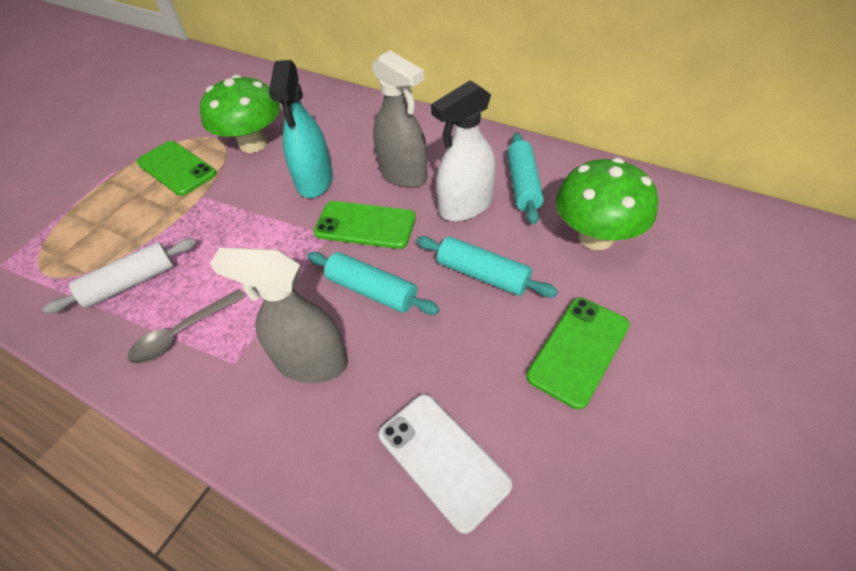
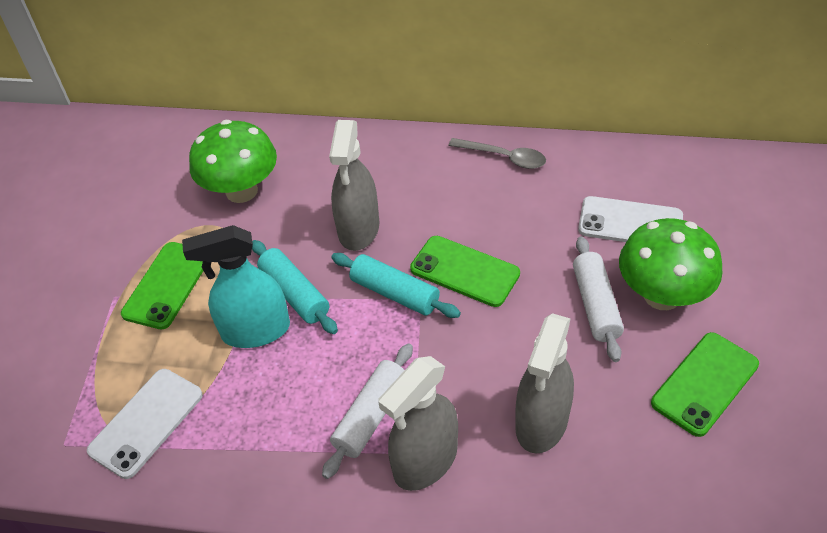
grey spray bottle: 2 -> 3
turquoise rolling pin: 3 -> 2
white phone: 1 -> 2
white rolling pin: 1 -> 2
white spray bottle: 1 -> 0

